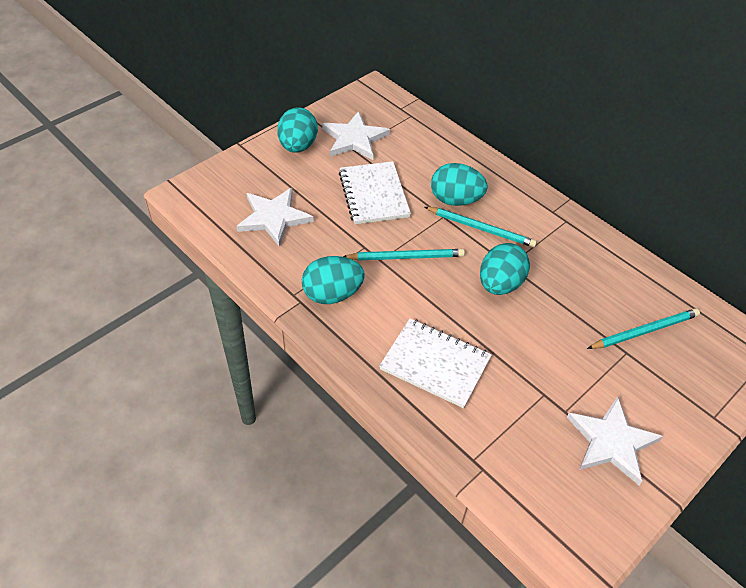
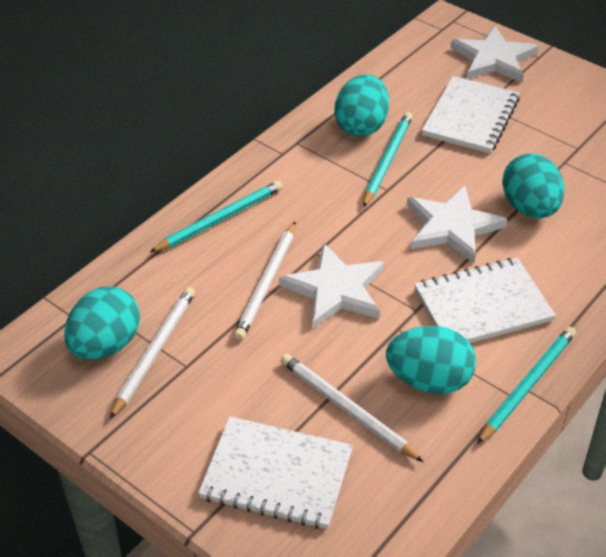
white notebook: 2 -> 3
white pencil: 0 -> 3

